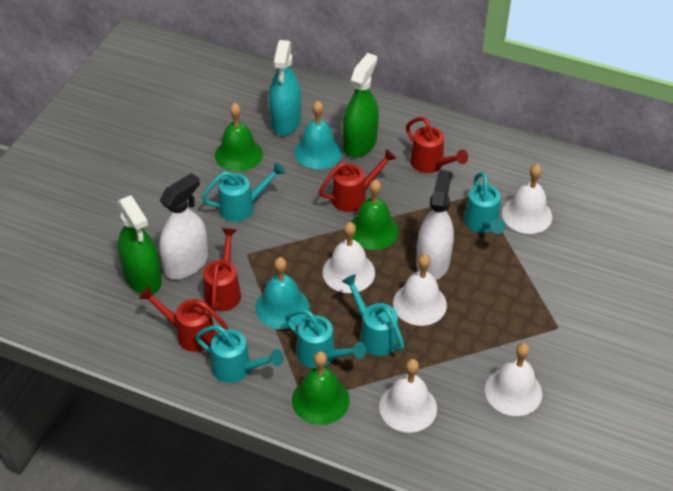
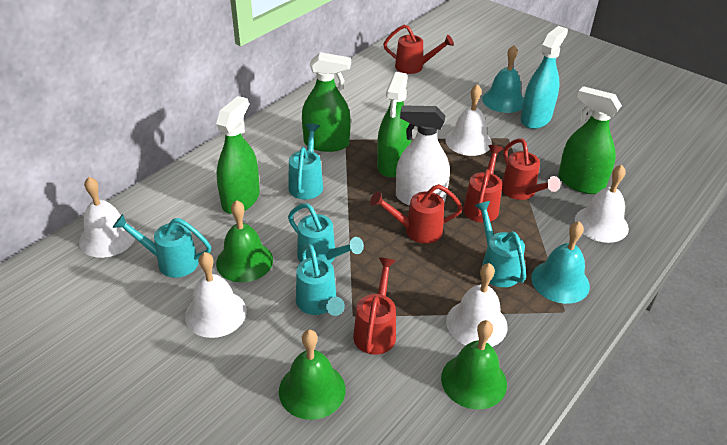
green spray bottle: 2 -> 4
red watering can: 4 -> 5
white spray bottle: 2 -> 1

